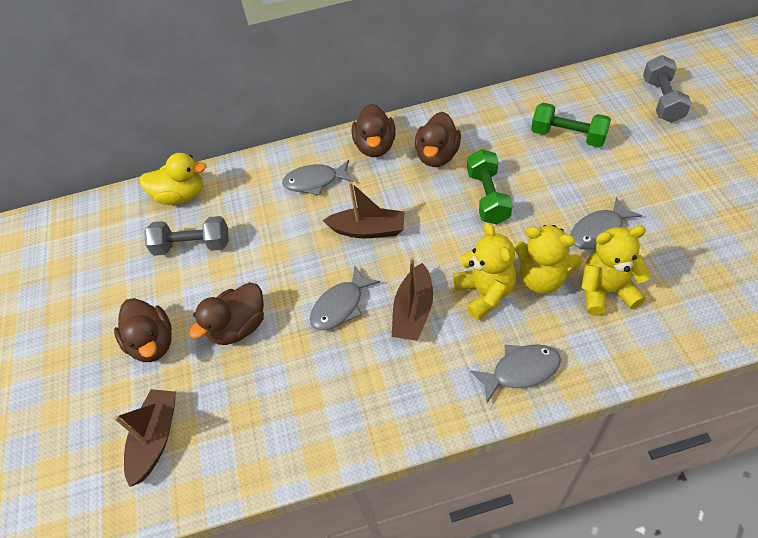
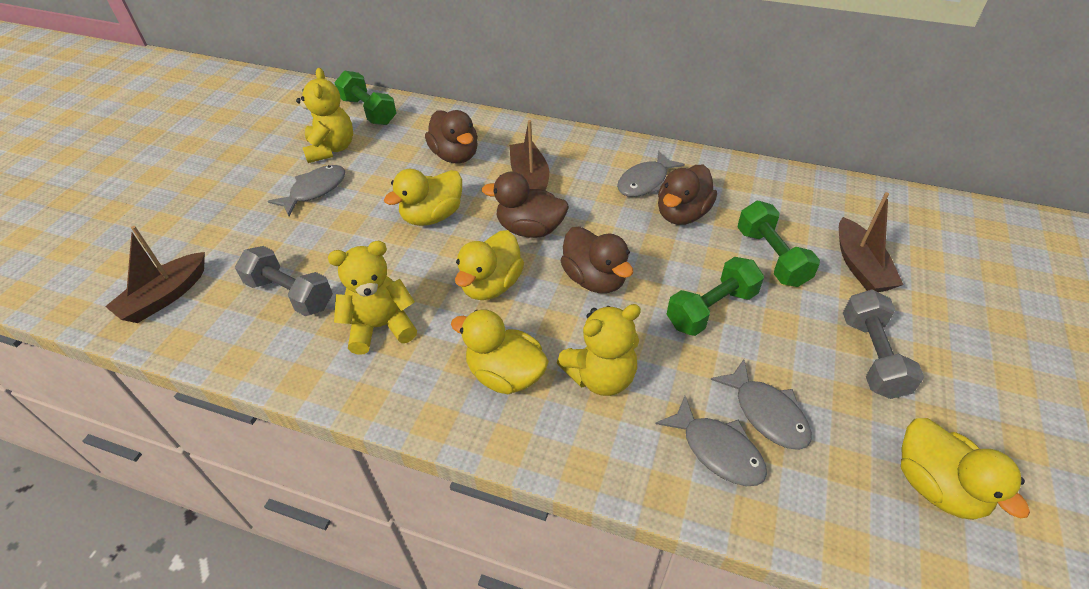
green dumbbell: 2 -> 3
yellow duck: 1 -> 4

